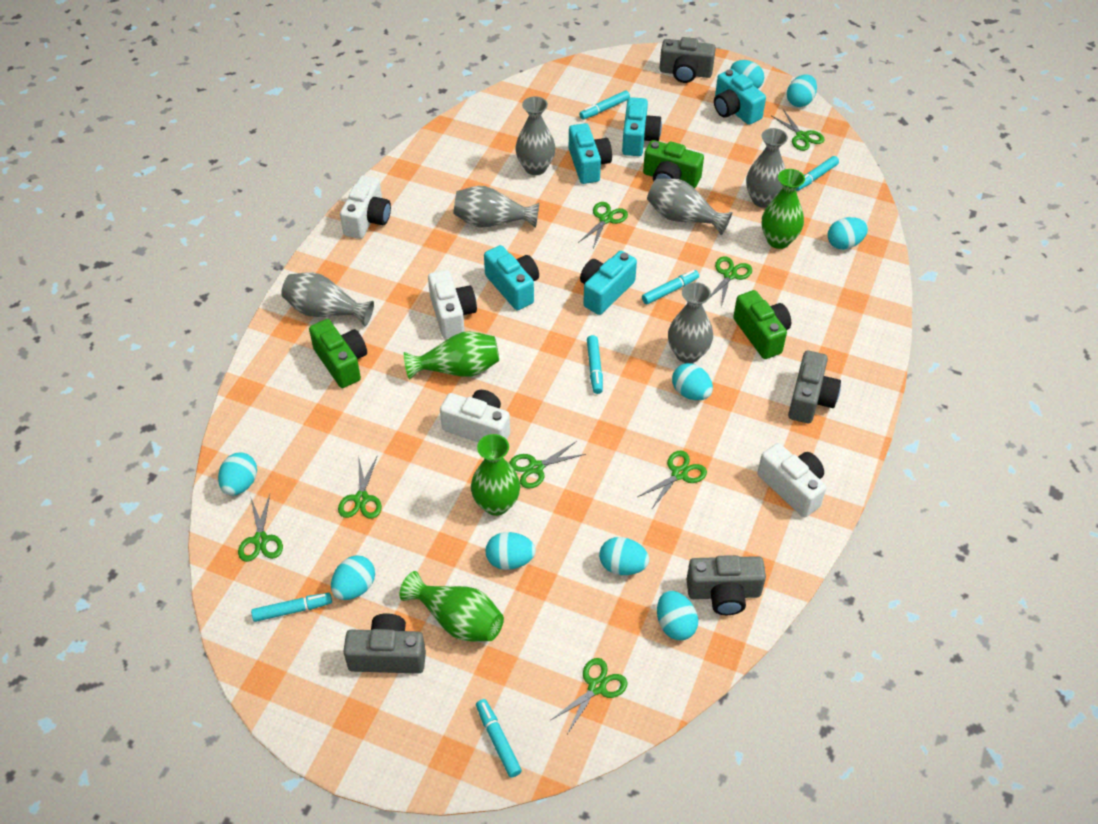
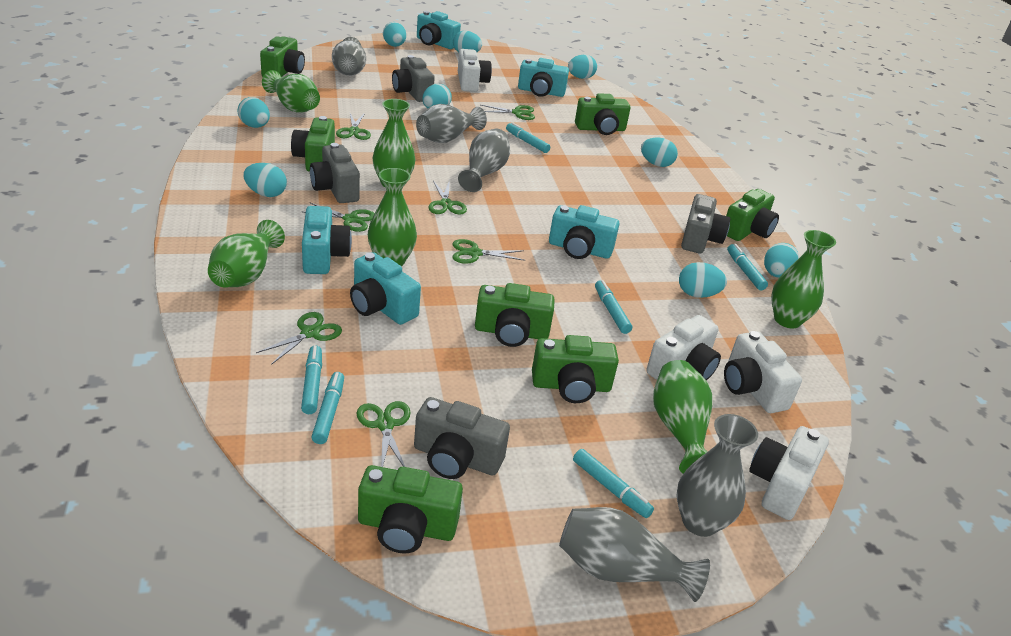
green camera: 3 -> 7
green scissors: 8 -> 7
green vase: 4 -> 6
grey vase: 6 -> 5

